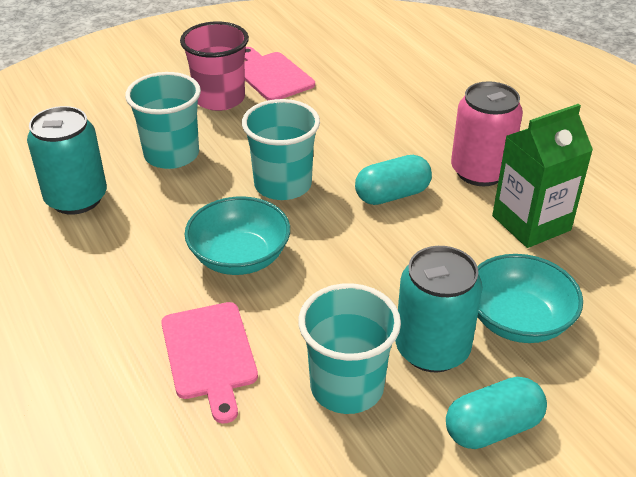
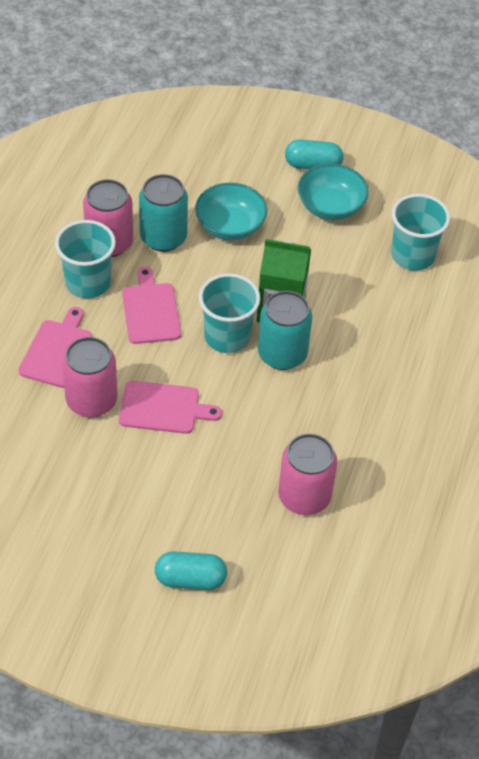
pink can: 1 -> 3
pink cup: 1 -> 0
pink cutting board: 2 -> 3

